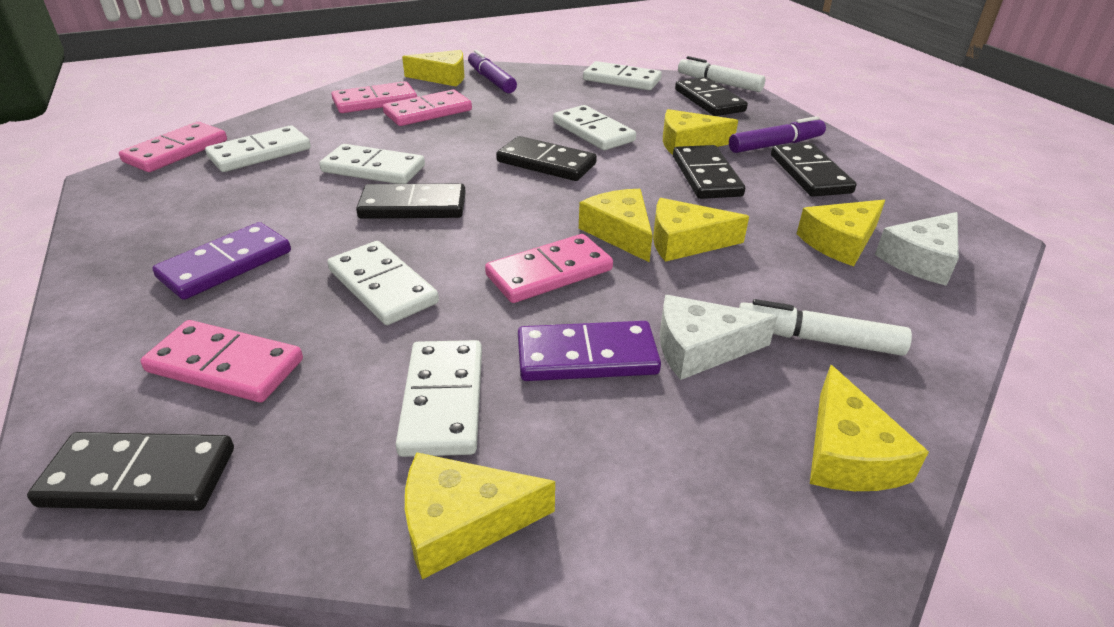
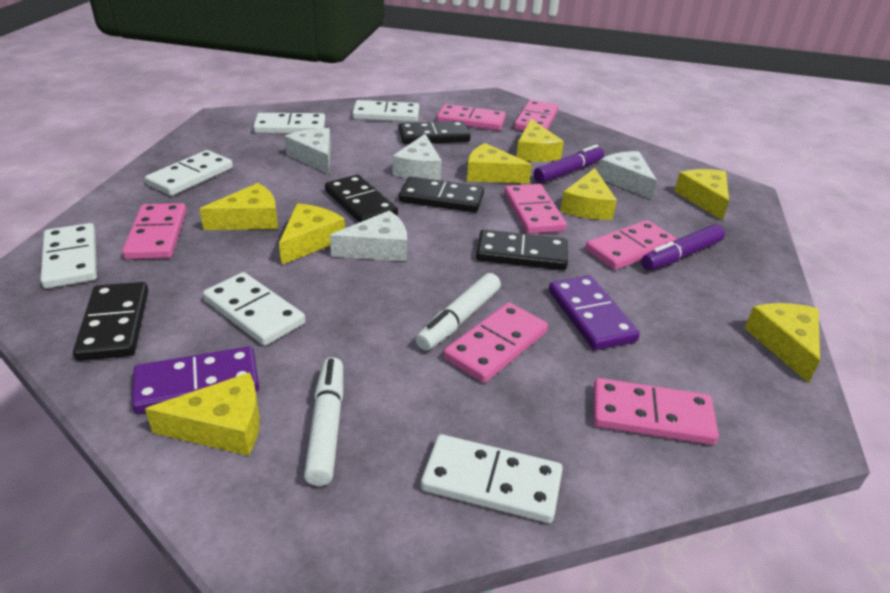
black domino: 6 -> 5
pink domino: 5 -> 7
white cheese: 2 -> 4
yellow cheese: 7 -> 8

